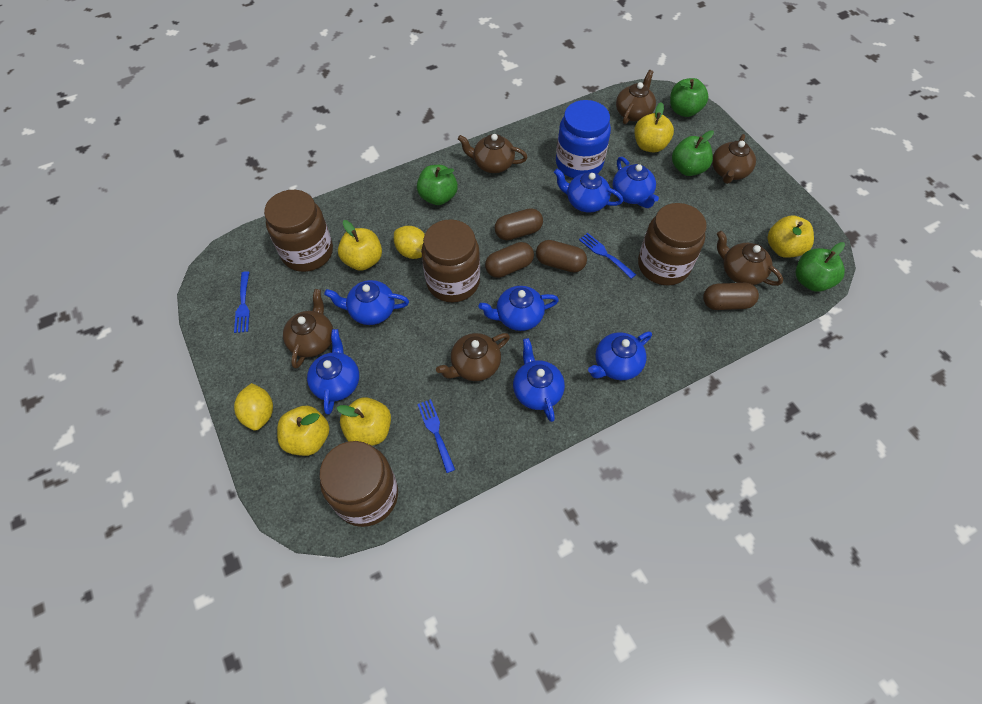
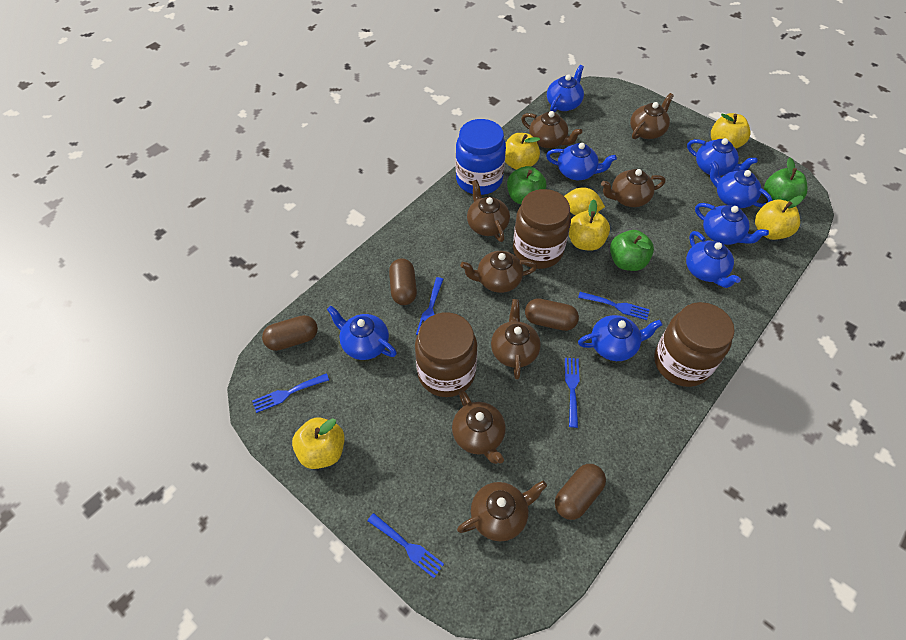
blue fork: 3 -> 5
blue teapot: 7 -> 8
brown jar: 4 -> 3
brown teapot: 6 -> 8
green apple: 4 -> 3
yellow lemon: 2 -> 1

